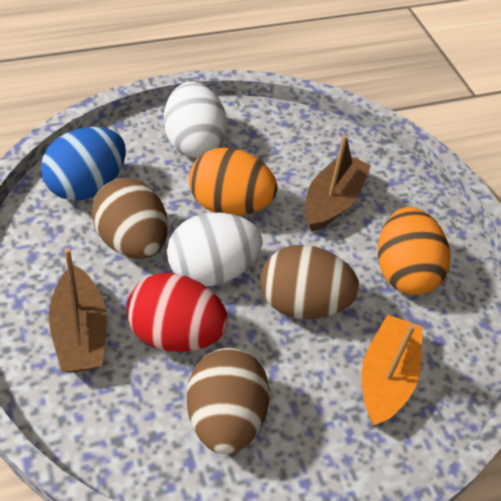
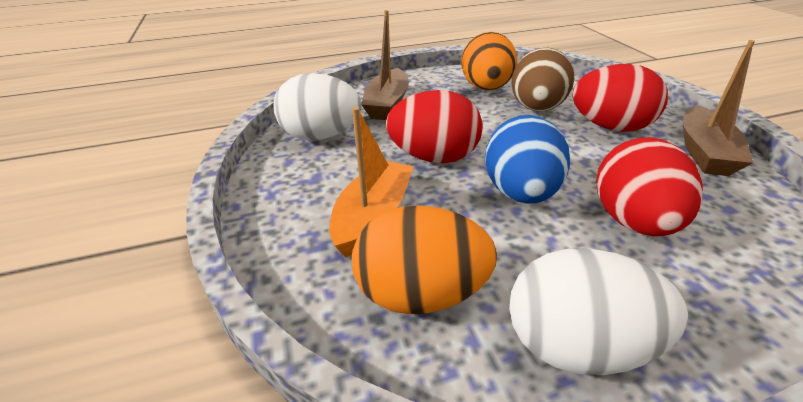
brown egg: 3 -> 1
red egg: 1 -> 3

